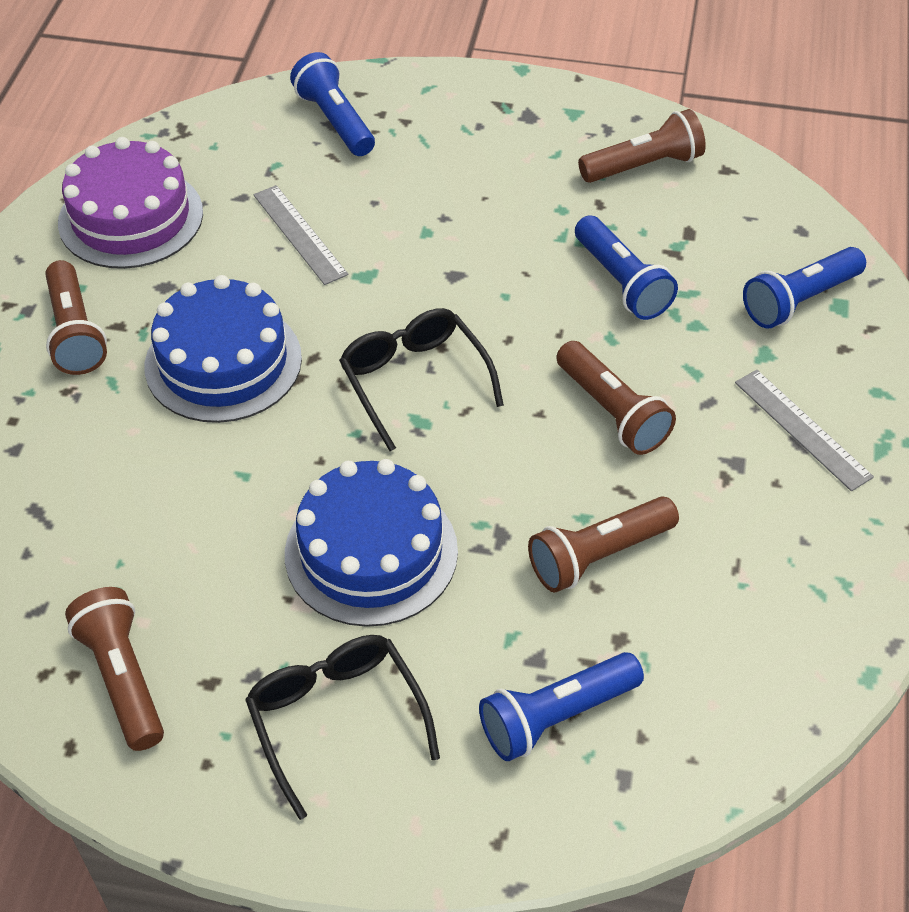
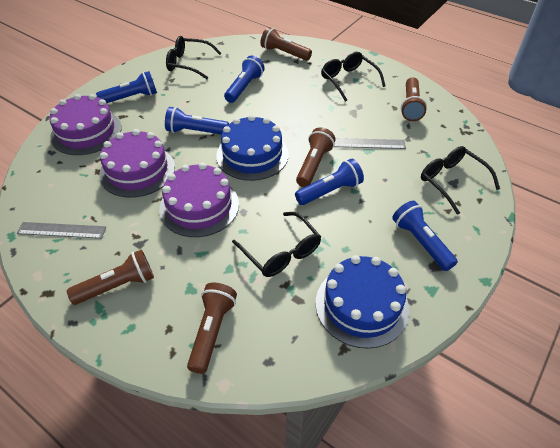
black glasses: 2 -> 4
blue flashlight: 4 -> 5
purple cake: 1 -> 3

